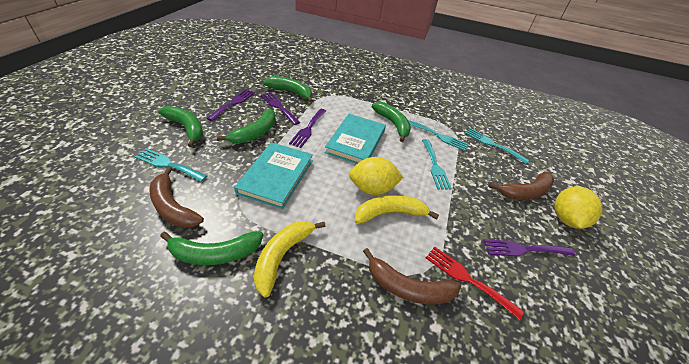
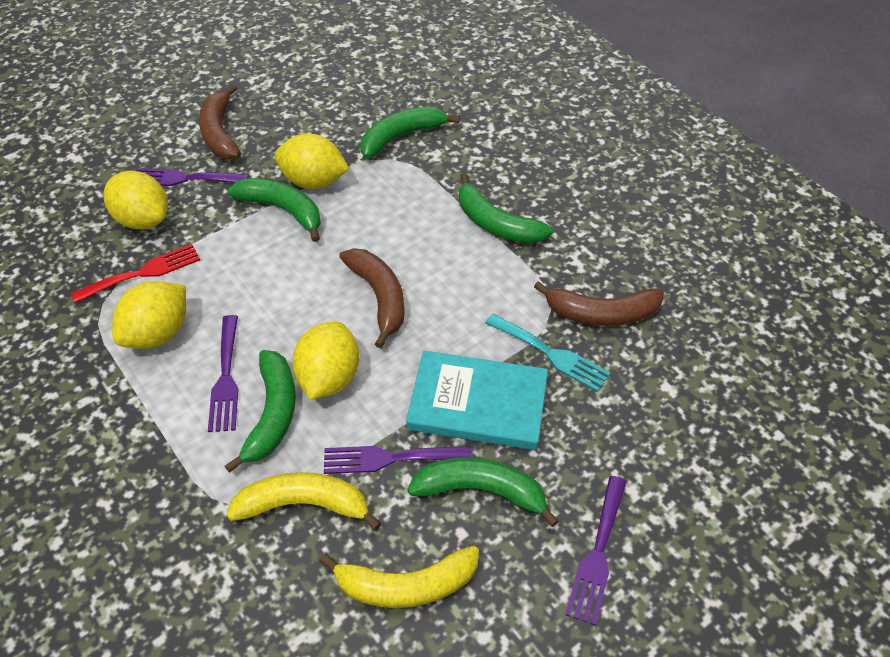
turquoise book: 2 -> 1
turquoise fork: 4 -> 1
yellow lemon: 2 -> 4

